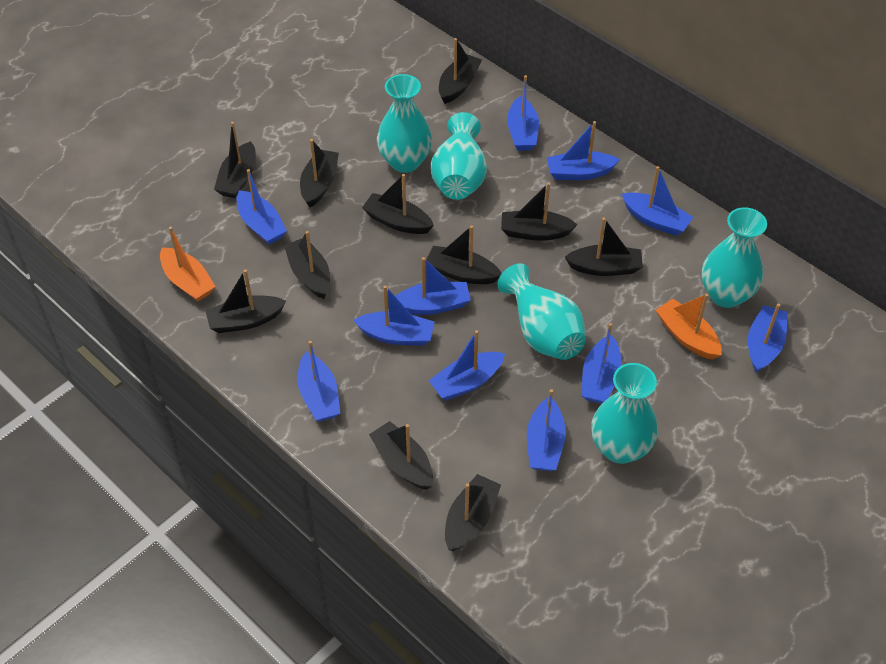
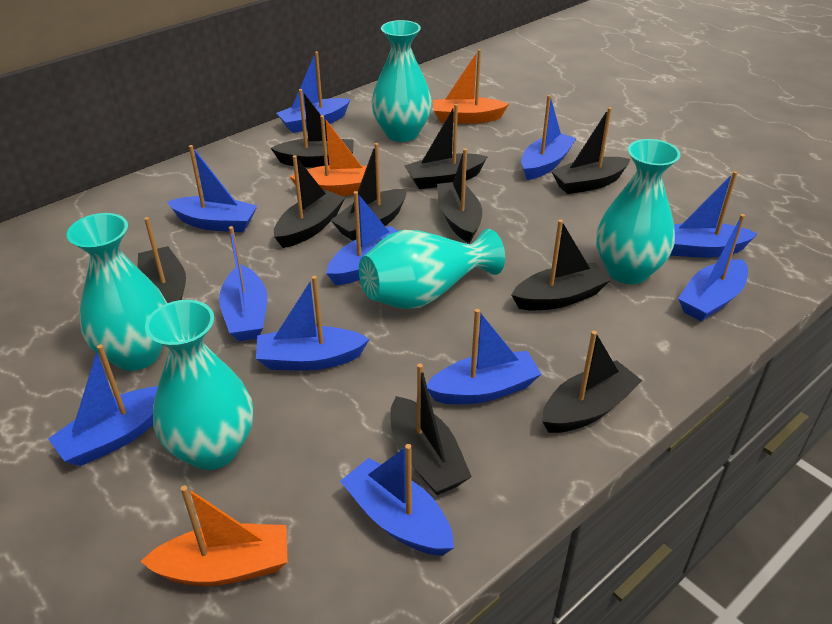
black boat: 11 -> 10
orange boat: 2 -> 3

